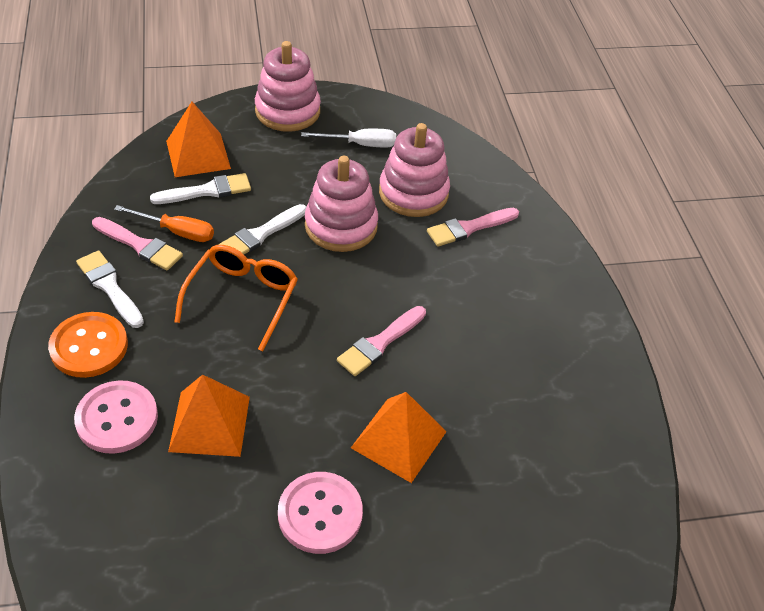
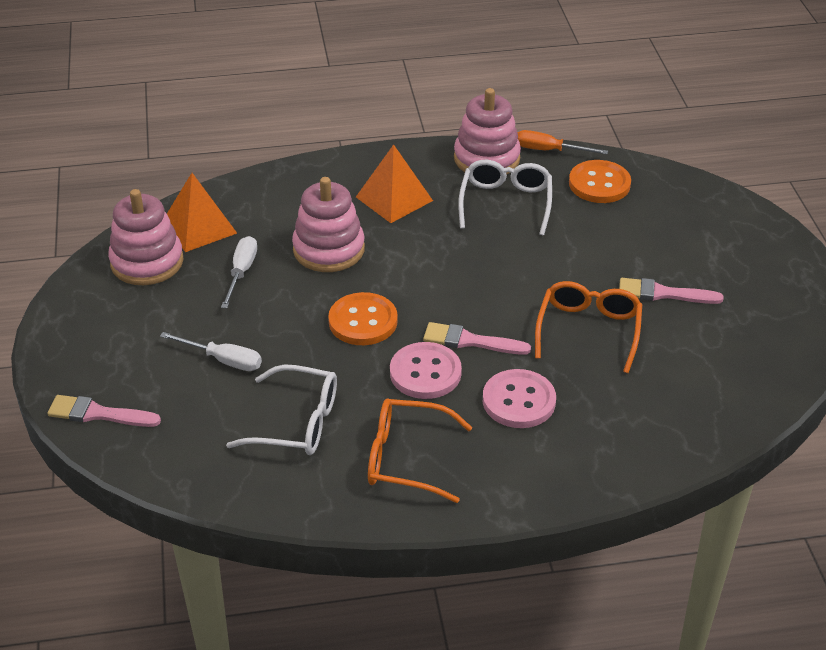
orange button: 1 -> 2
orange glasses: 1 -> 2
orange pyramid: 3 -> 2
white brush: 3 -> 0
white glasses: 0 -> 2
white screwdriver: 1 -> 2

